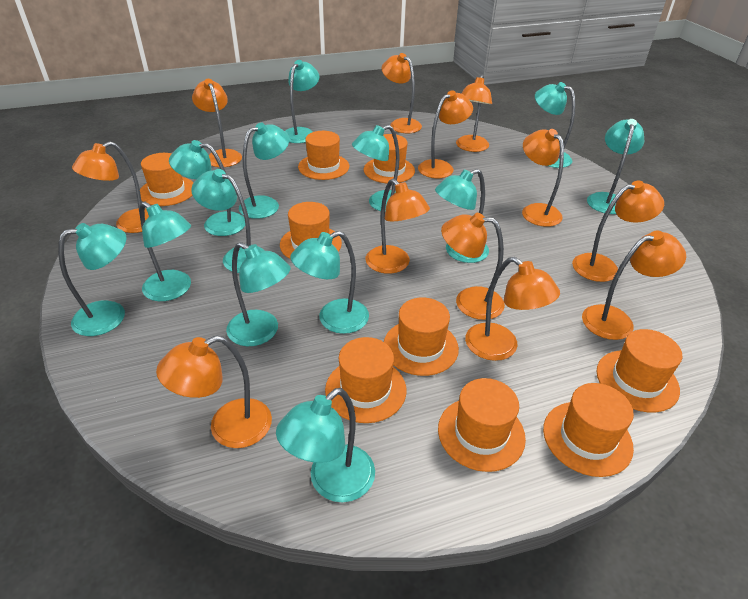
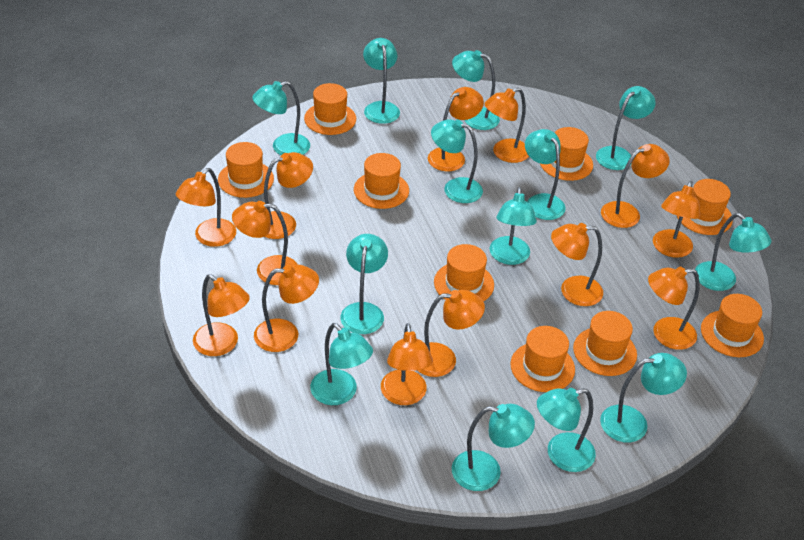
orange lamp: 12 -> 13

